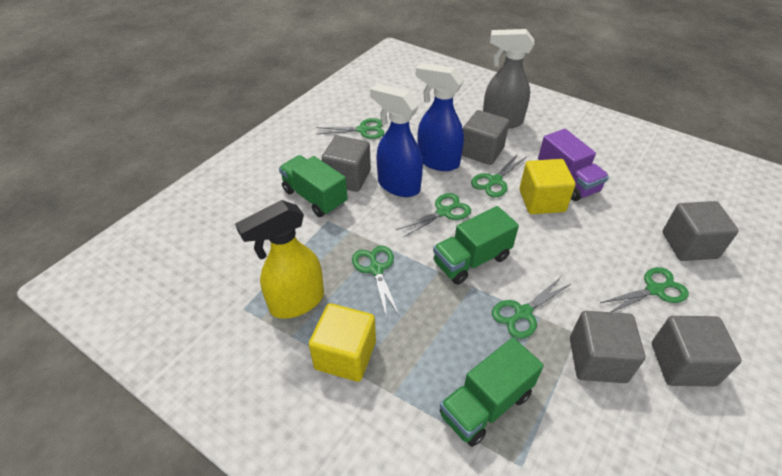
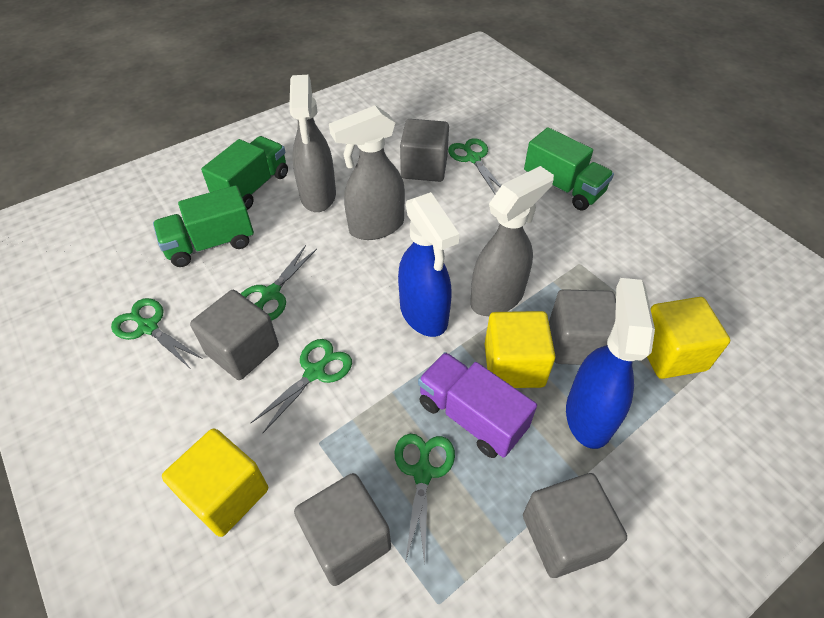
green scissors: 6 -> 5
grey spray bottle: 1 -> 3
yellow cube: 2 -> 3
yellow spray bottle: 1 -> 0

